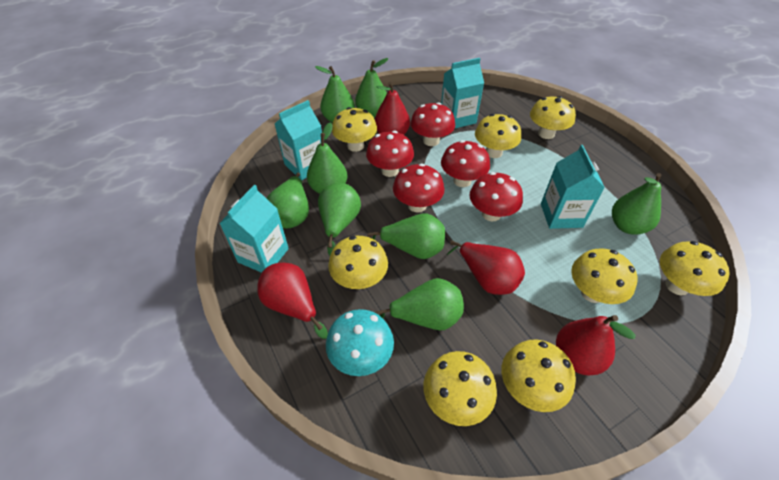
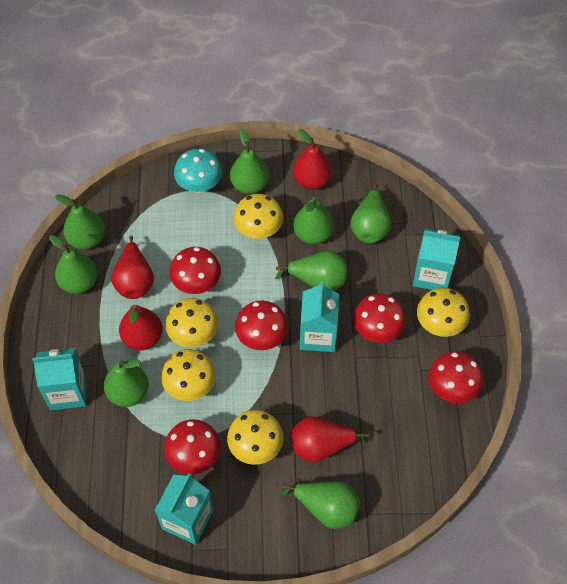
yellow mushroom: 8 -> 5

